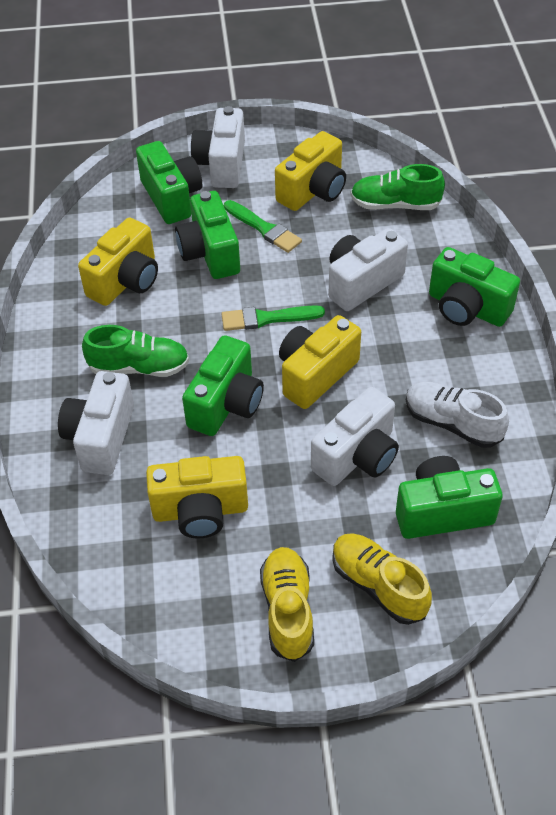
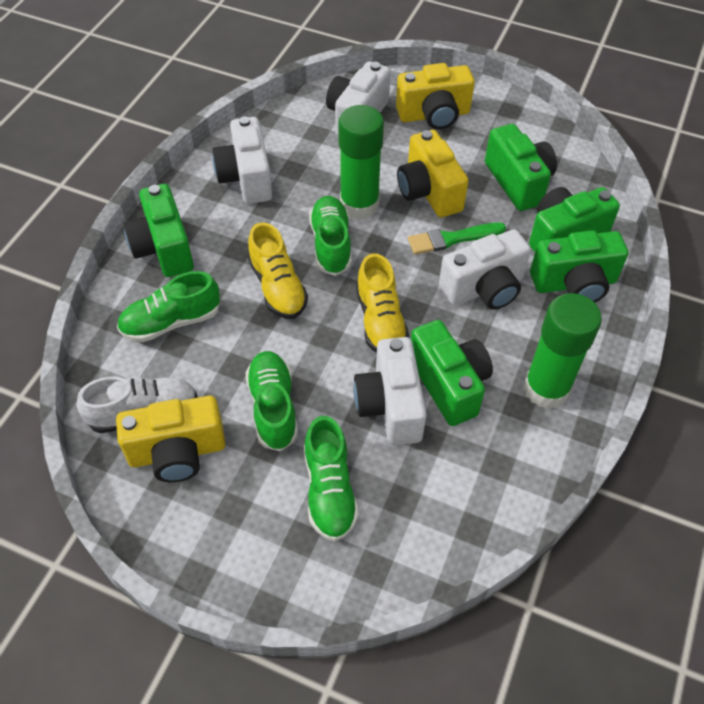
green brush: 2 -> 1
green glue stick: 0 -> 2
green shoe: 2 -> 4
yellow camera: 4 -> 3

